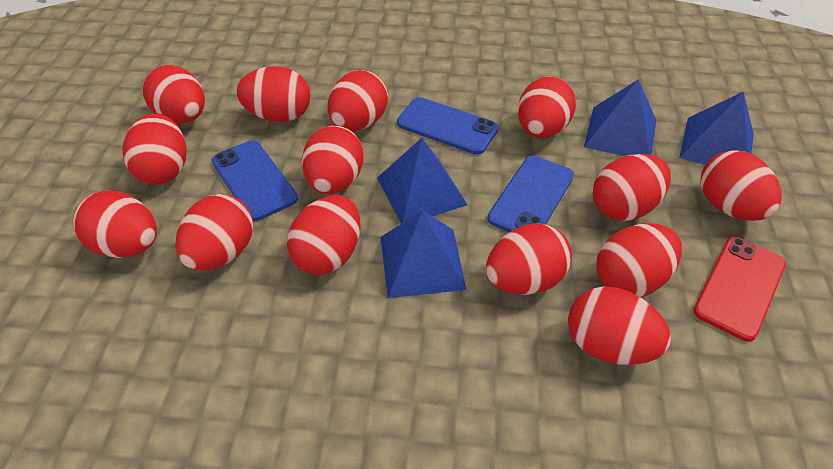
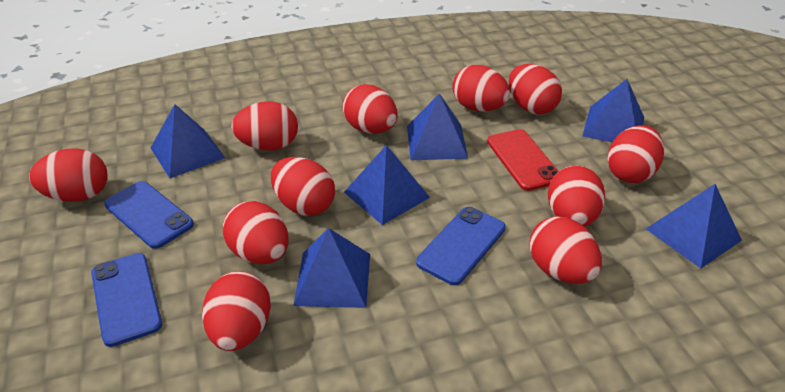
blue pyramid: 4 -> 6
red egg: 14 -> 11

